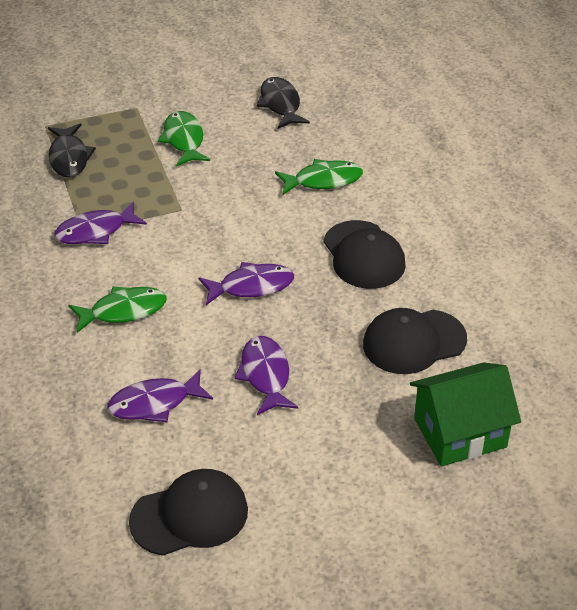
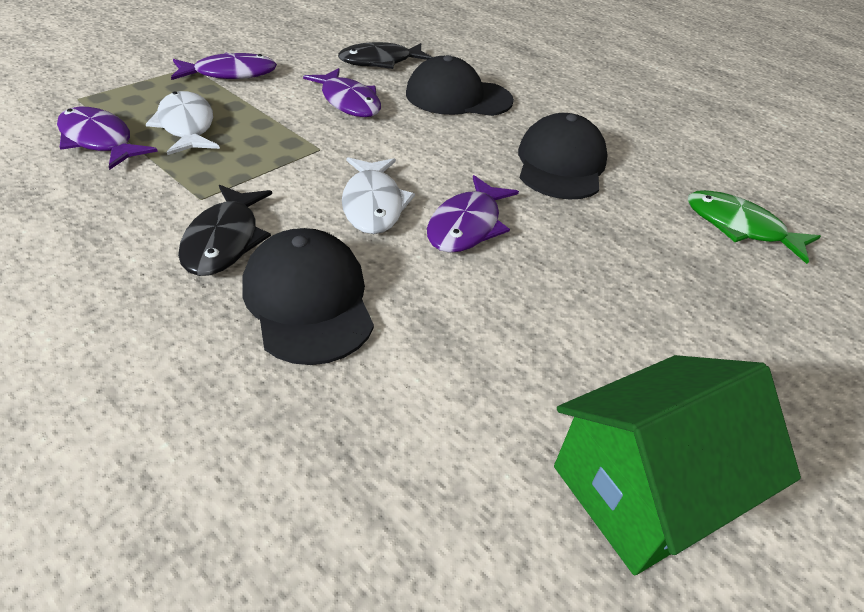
green fish: 3 -> 1
white fish: 0 -> 2

